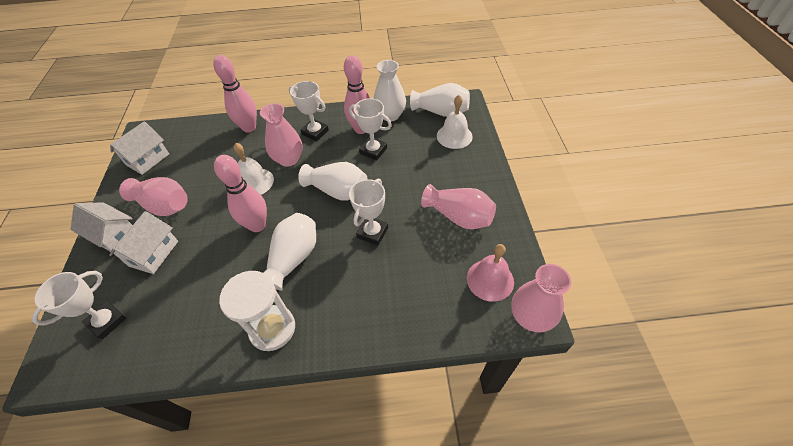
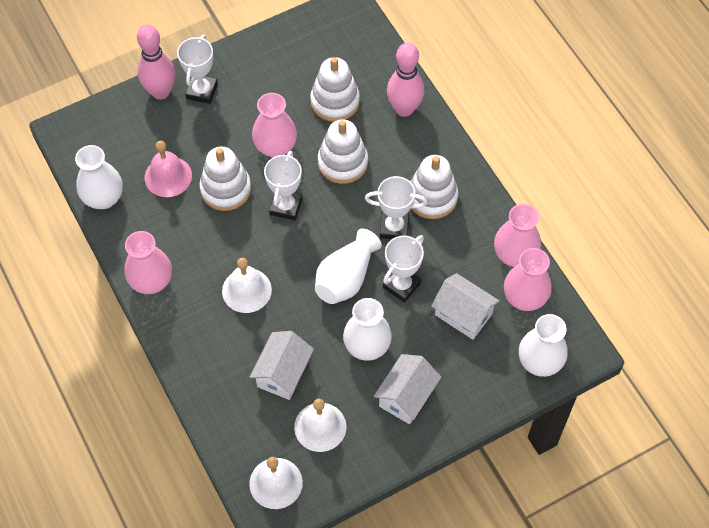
pink bowling pin: 3 -> 2
white bell: 2 -> 3
white hourglass: 1 -> 0
white stacking toy: 0 -> 4

